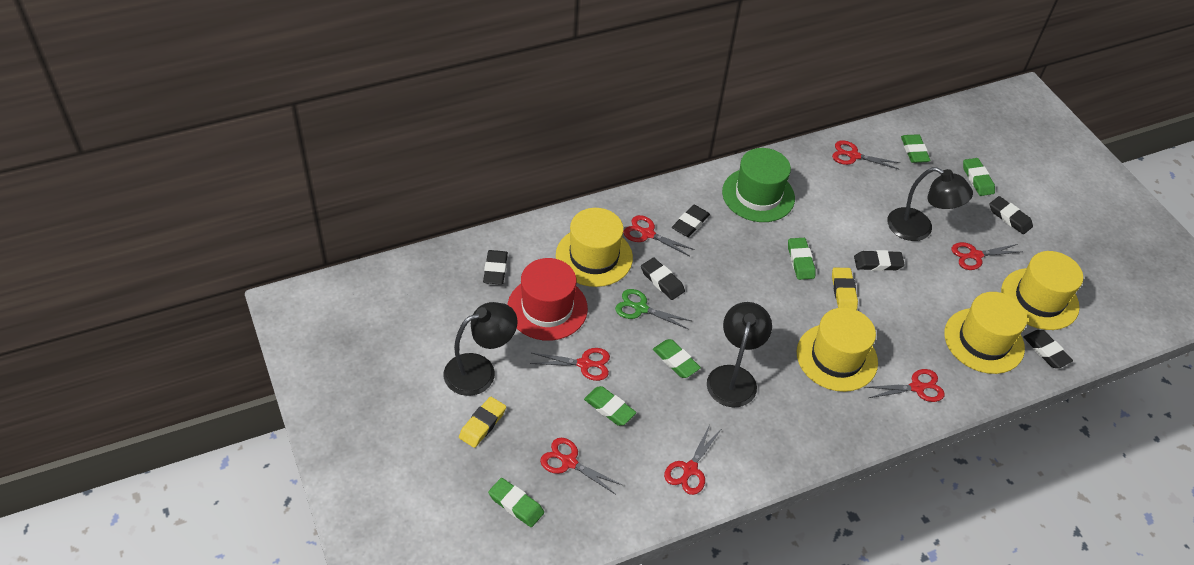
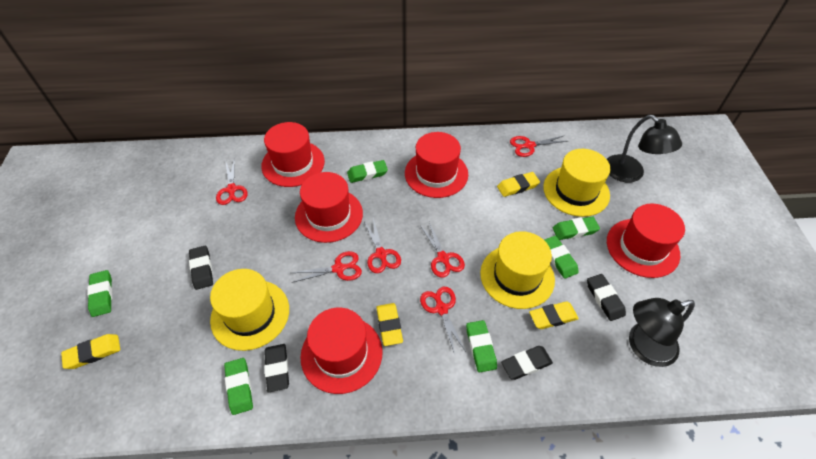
black eraser: 6 -> 4
black lamp: 3 -> 2
green hat: 1 -> 0
green scissors: 1 -> 0
red hat: 1 -> 5
red scissors: 7 -> 6
yellow eraser: 2 -> 4
yellow hat: 4 -> 3

